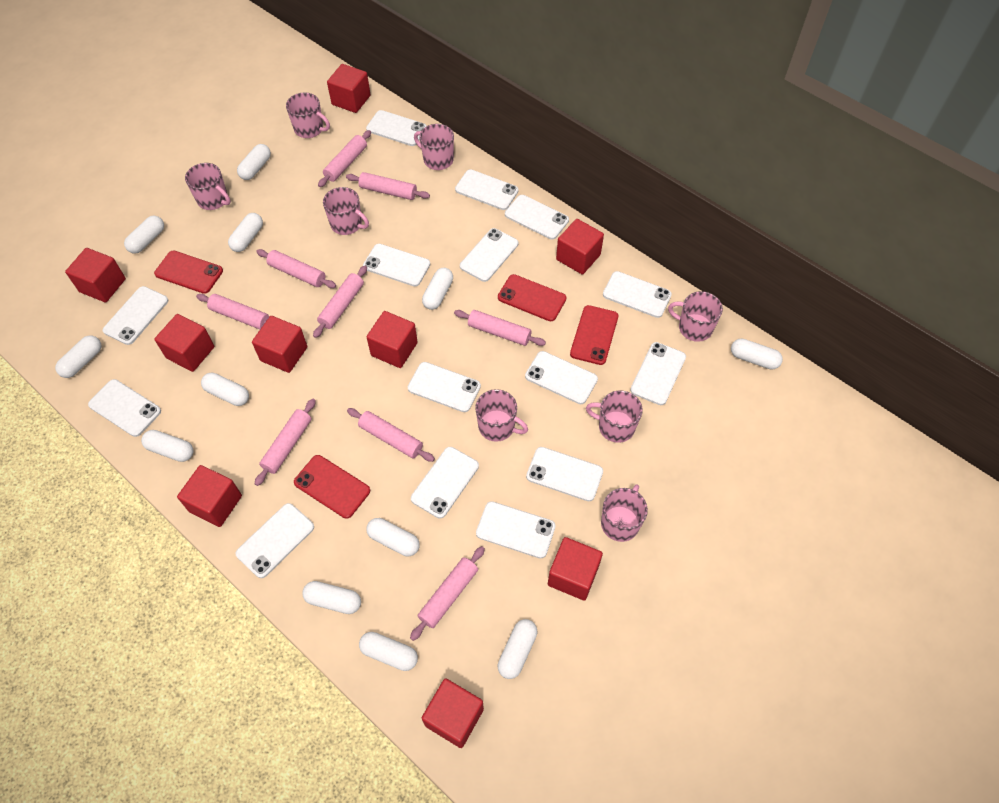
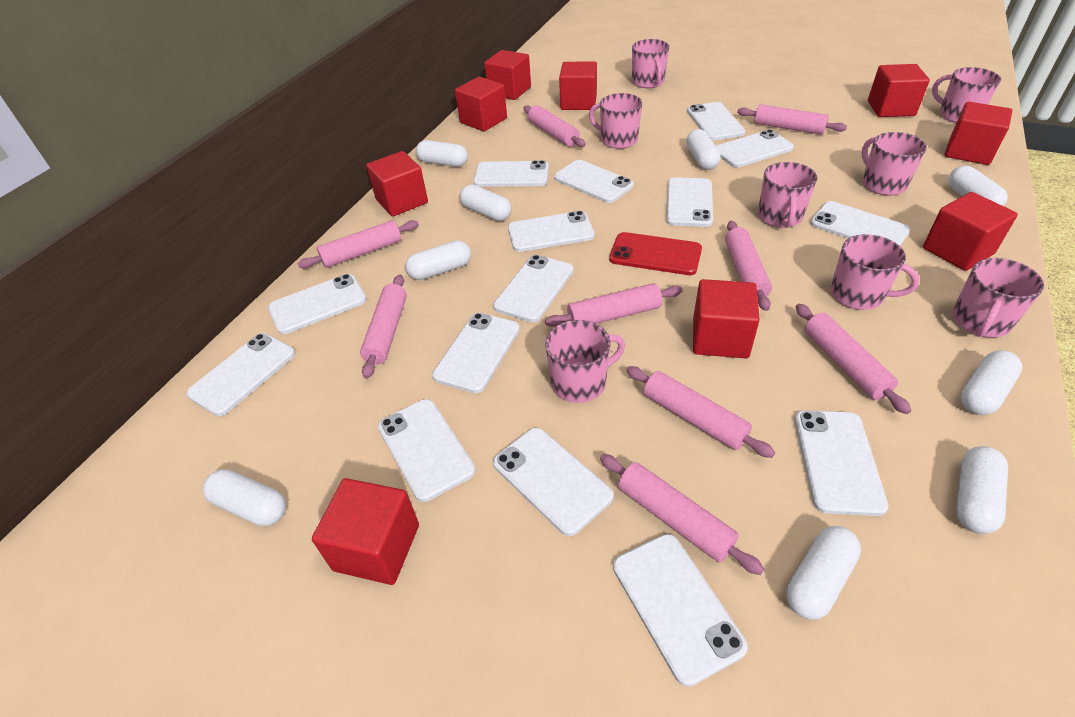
red phone: 4 -> 1
white capsule: 12 -> 9

